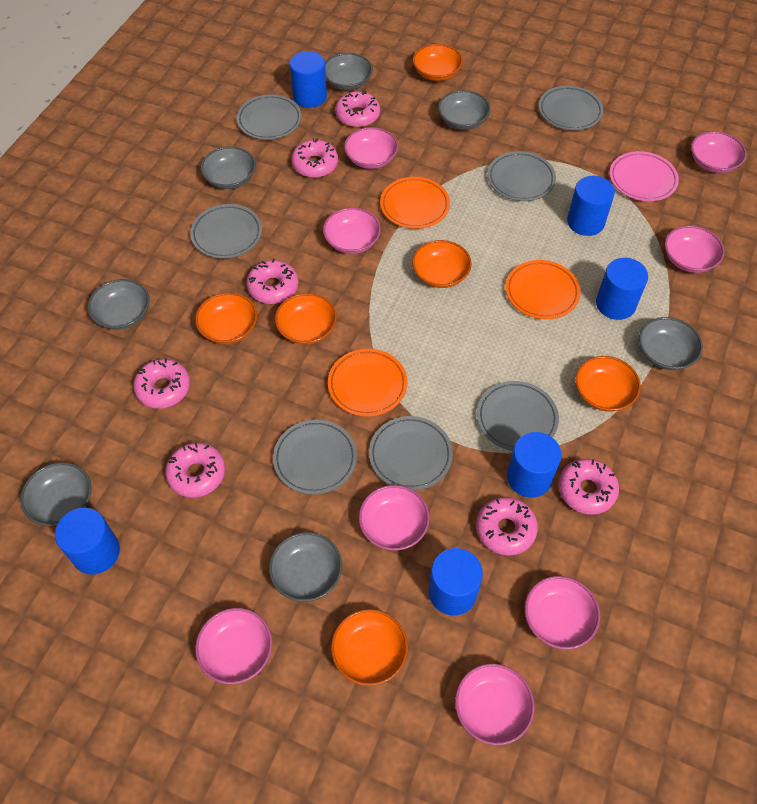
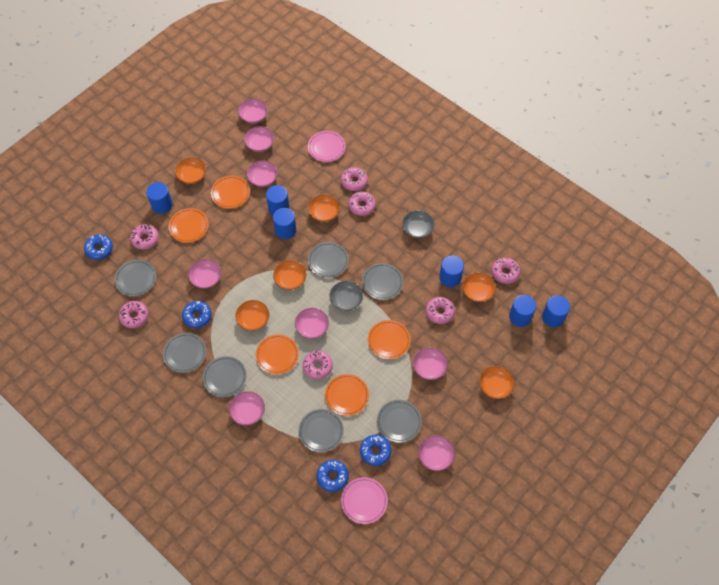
blue donut: 0 -> 4
grey bowl: 7 -> 2
orange plate: 3 -> 5
pink plate: 1 -> 2

